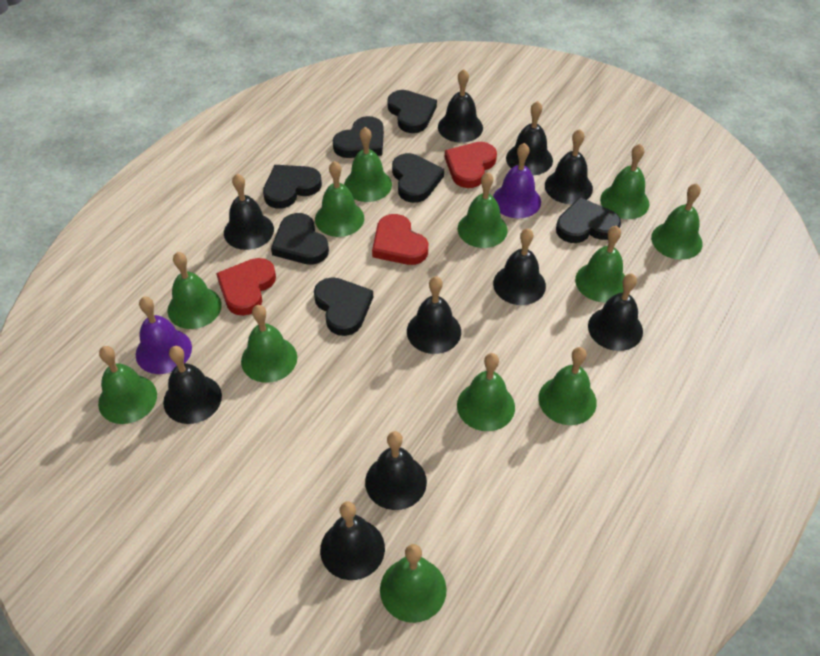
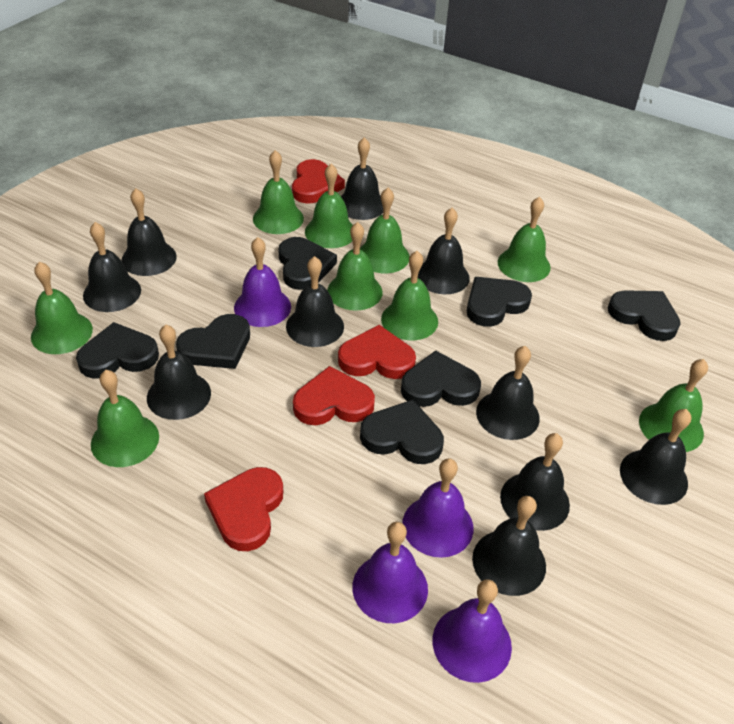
green bell: 12 -> 9
purple bell: 2 -> 4
red heart: 3 -> 4

